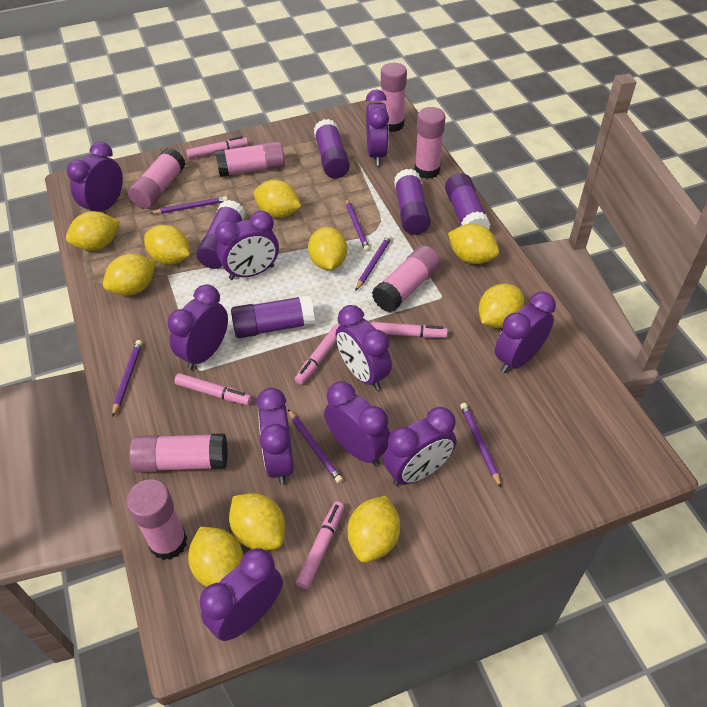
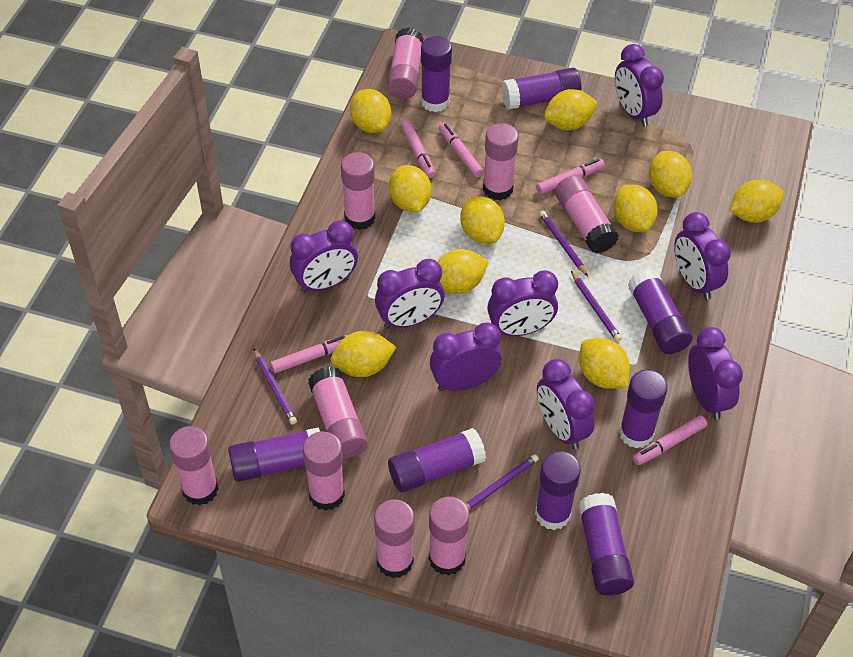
pink glue stick: 7 -> 9
purple clock: 10 -> 8
purple glue stick: 5 -> 8
purple pencil: 6 -> 4

